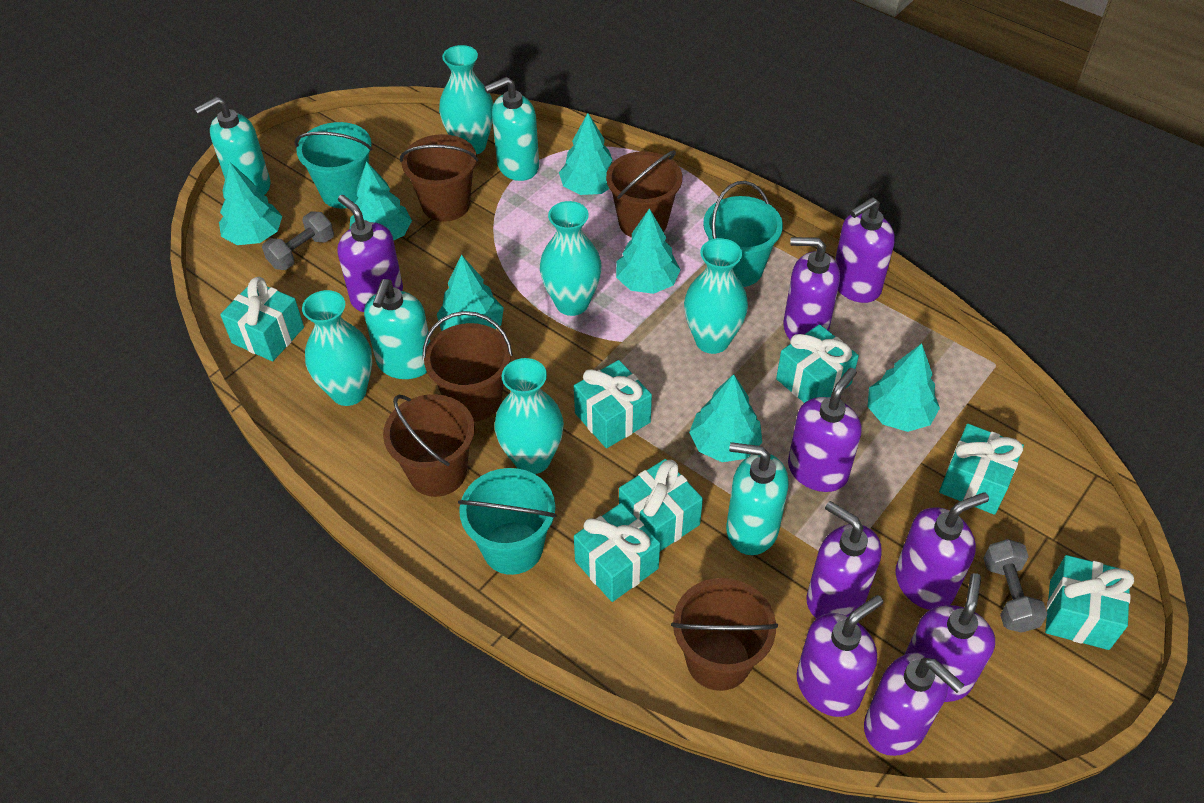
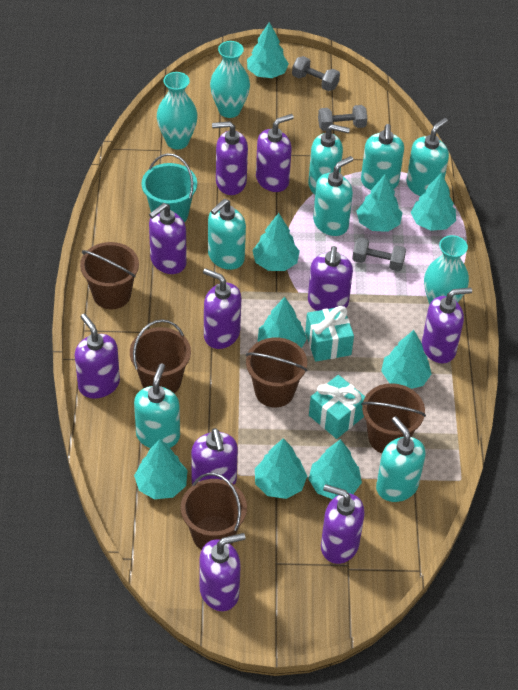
grey dumbbell: 2 -> 3
purple soap dispenser: 9 -> 10
turquoise bucket: 3 -> 1
turquoise gift: 7 -> 2
turquoise soap dispenser: 4 -> 7
turquoise tree: 7 -> 9
turquoise vase: 5 -> 3

